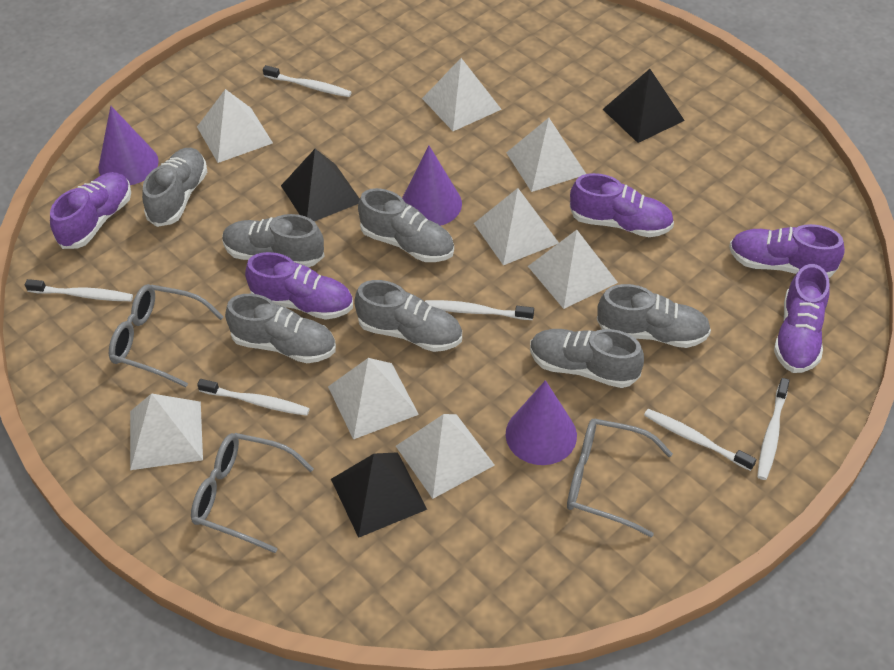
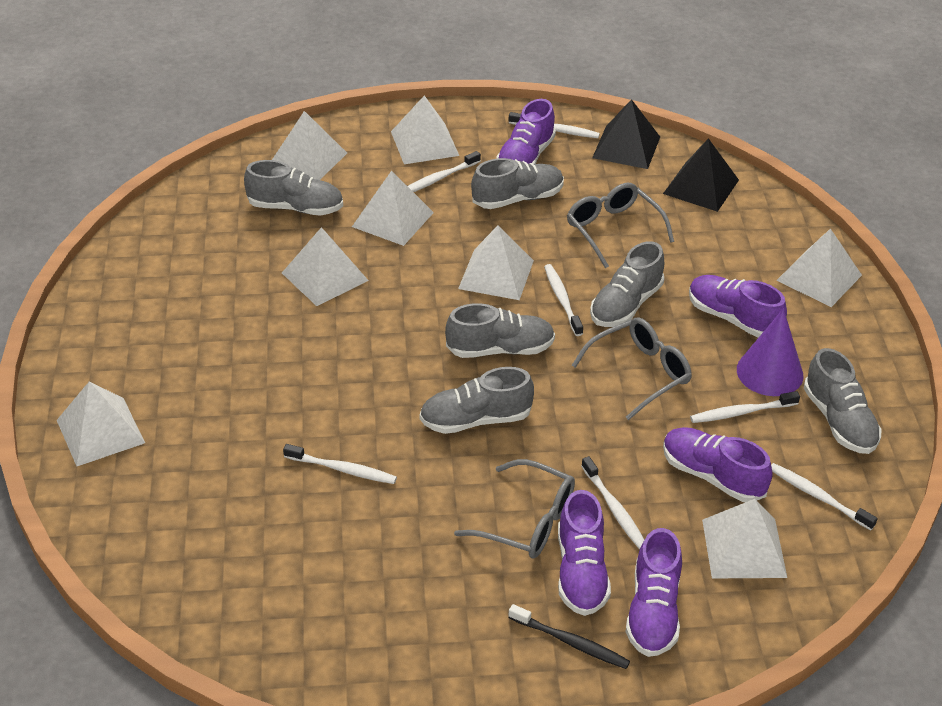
black pyramid: 3 -> 2
black toothbrush: 0 -> 1
grey shoe: 7 -> 6
purple cone: 3 -> 1
white toothbrush: 6 -> 7

